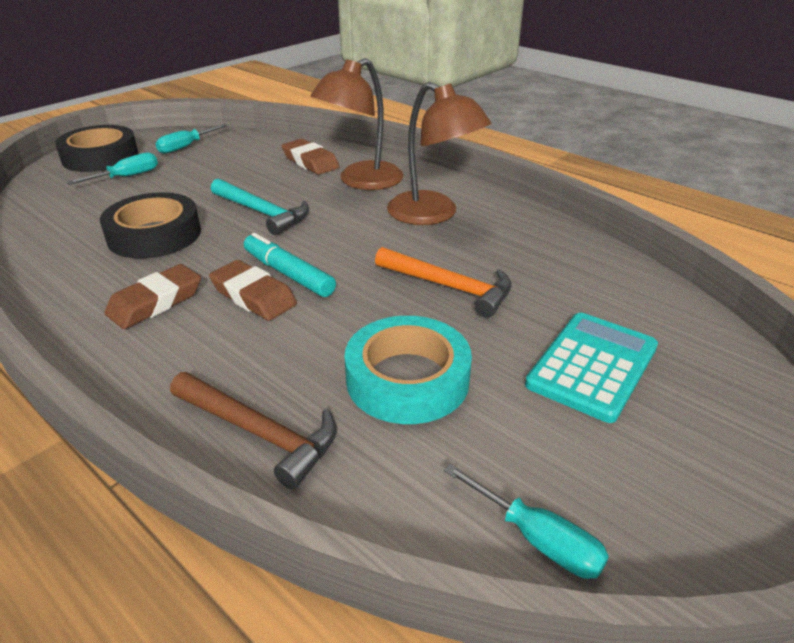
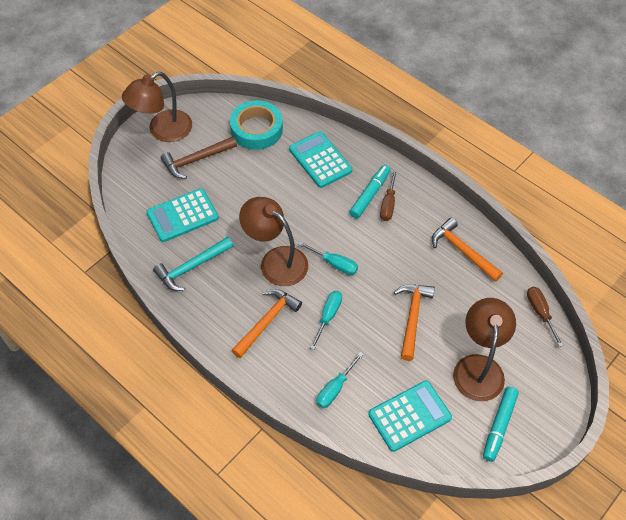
black tape: 2 -> 0
brown eraser: 3 -> 0
brown lamp: 2 -> 3
brown screwdriver: 0 -> 2
orange hammer: 1 -> 3
turquoise calculator: 1 -> 3
turquoise marker: 1 -> 2

